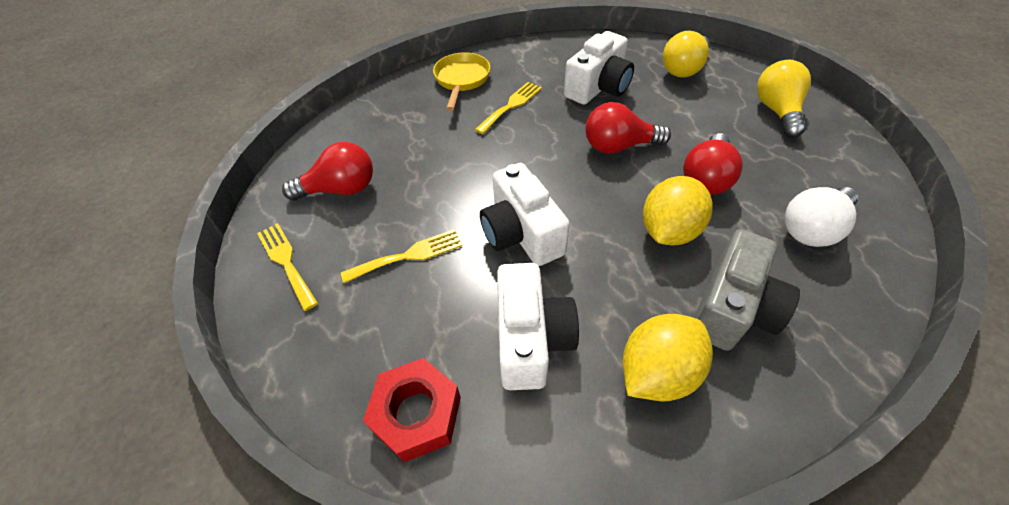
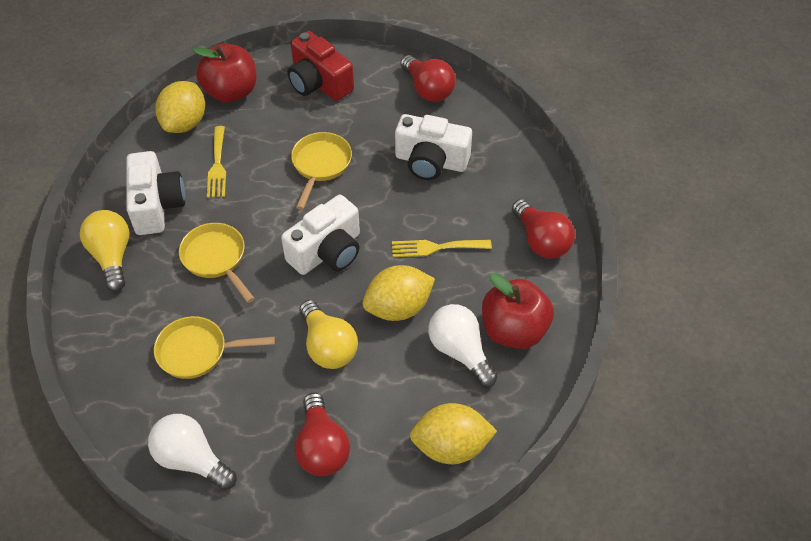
grey camera: 1 -> 0
red apple: 0 -> 2
red camera: 0 -> 1
red nut: 1 -> 0
white light bulb: 1 -> 2
yellow fork: 3 -> 2
yellow lemon: 2 -> 3
yellow pan: 1 -> 3

